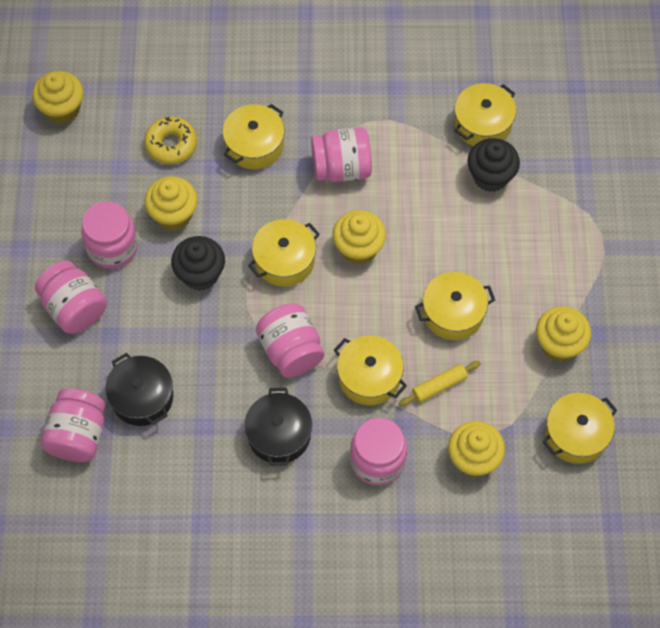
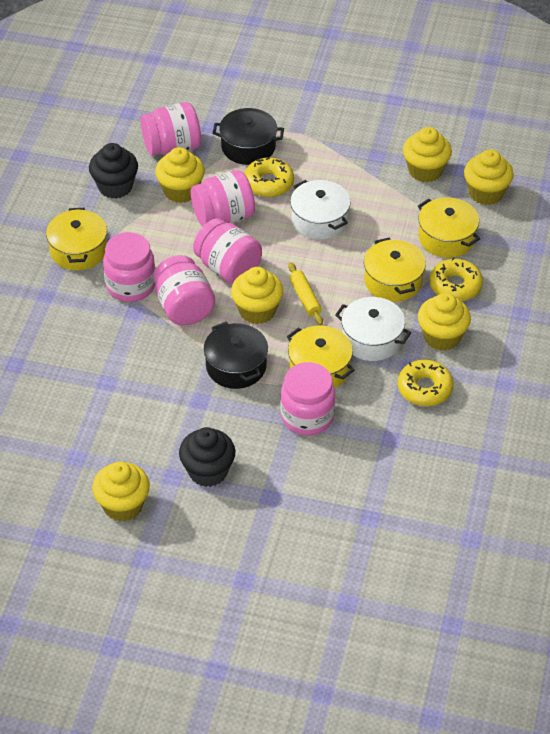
white pot: 0 -> 2
yellow cupcake: 5 -> 6
yellow donut: 1 -> 3
yellow pot: 6 -> 4

